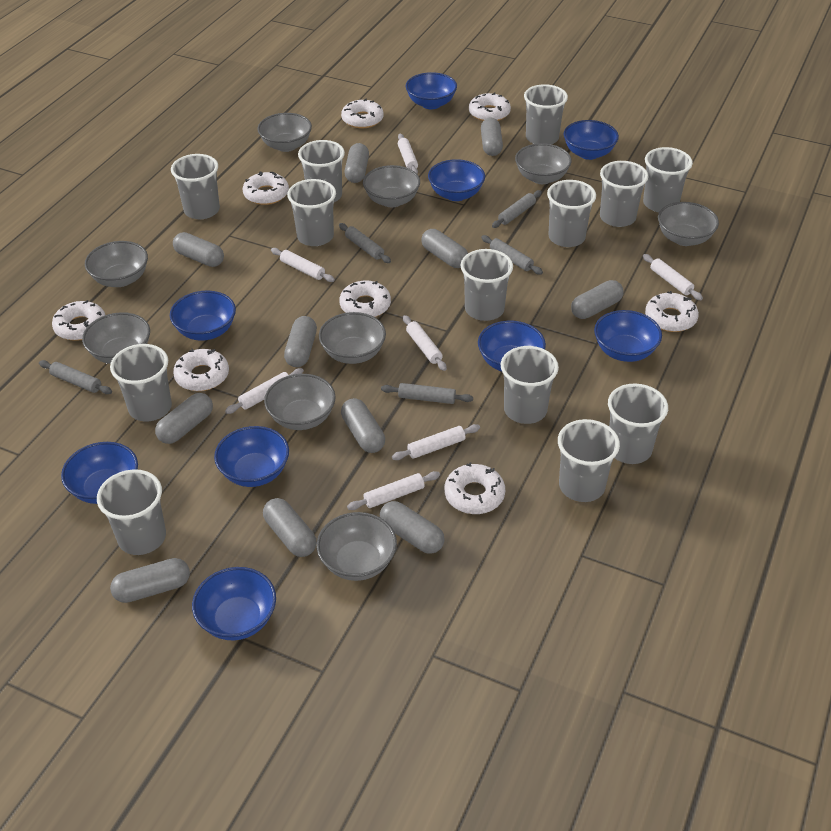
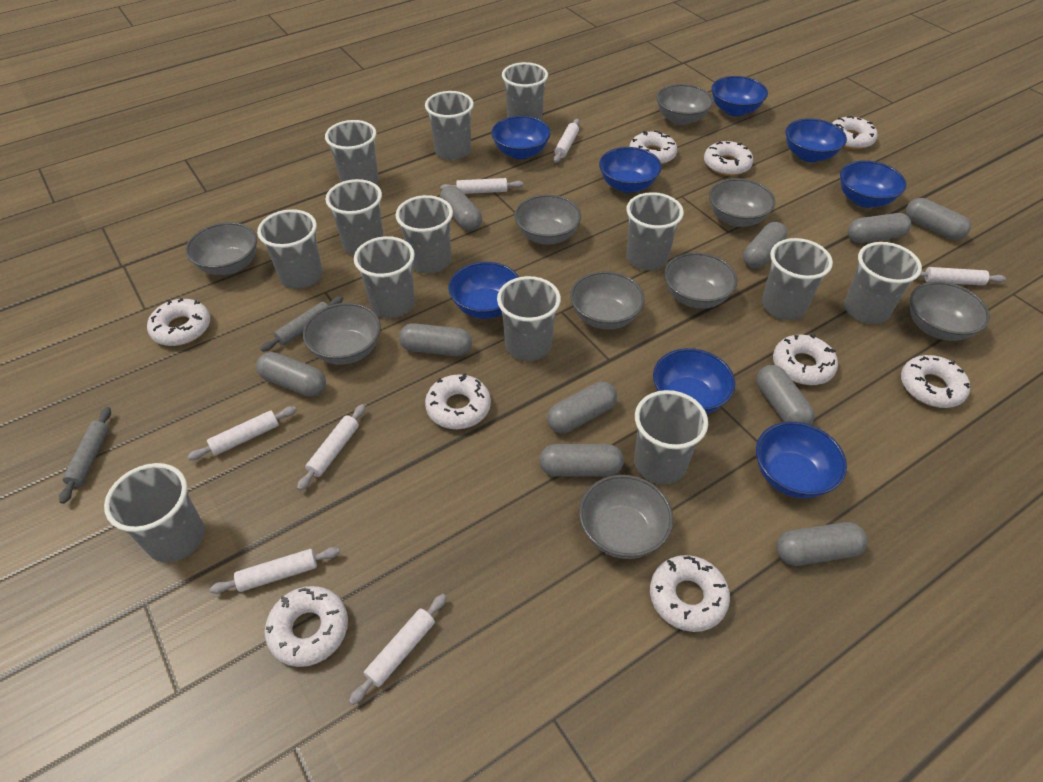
blue bowl: 9 -> 8
grey capsule: 11 -> 10
grey rolling pin: 5 -> 2
white donut: 8 -> 9

